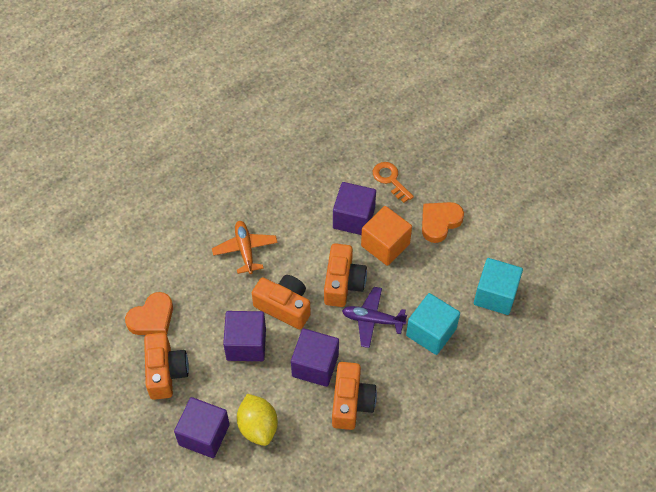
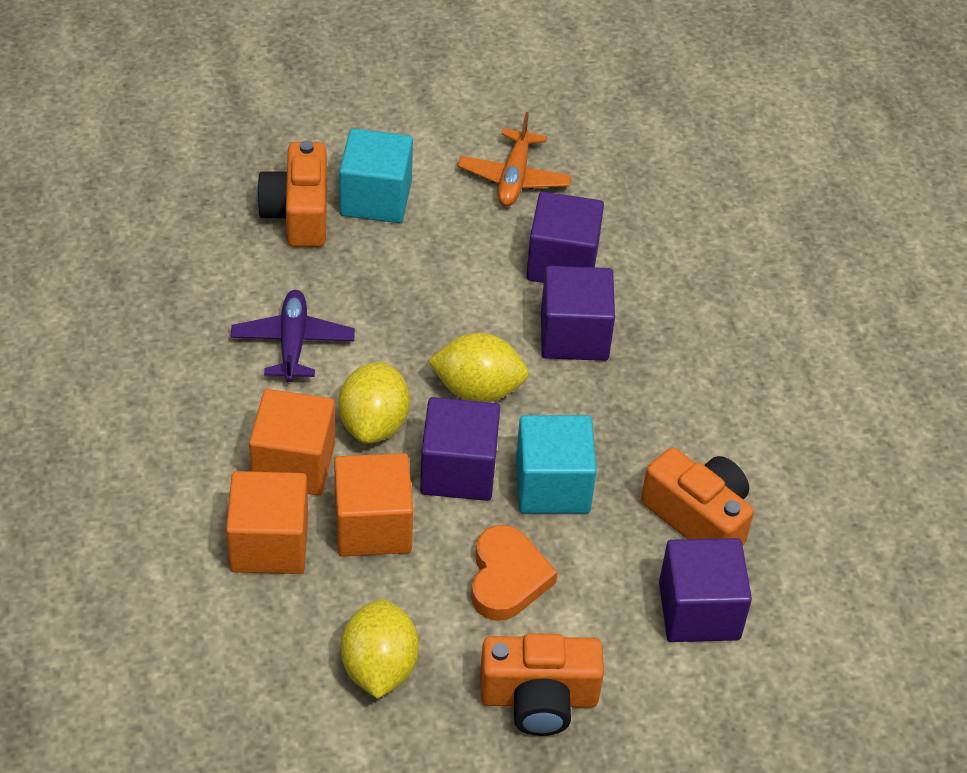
orange camera: 4 -> 3
orange cube: 1 -> 3
orange heart: 2 -> 1
orange key: 1 -> 0
yellow lemon: 1 -> 3

